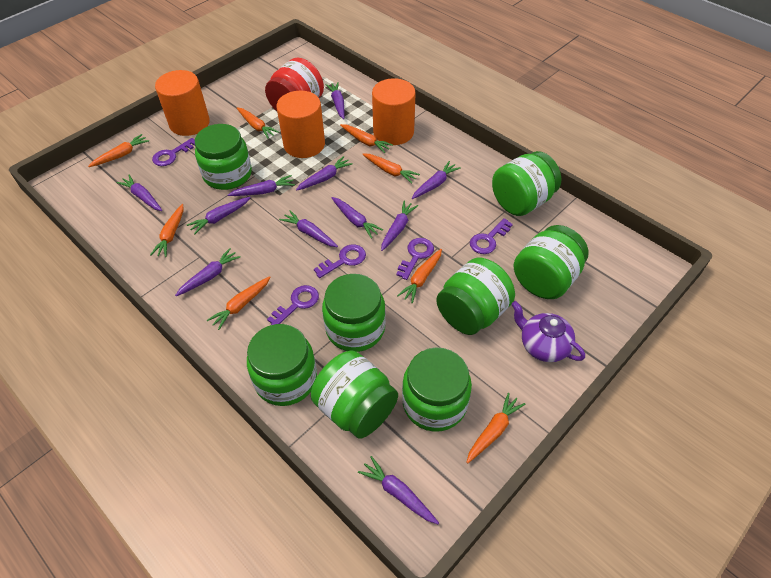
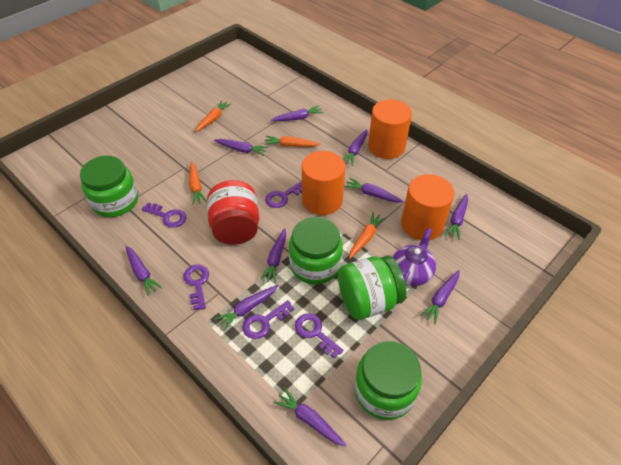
green jar: 8 -> 4
orange carrot: 8 -> 4
purple carrot: 11 -> 10

